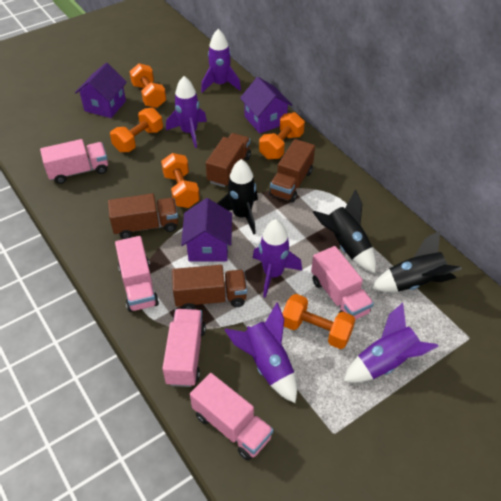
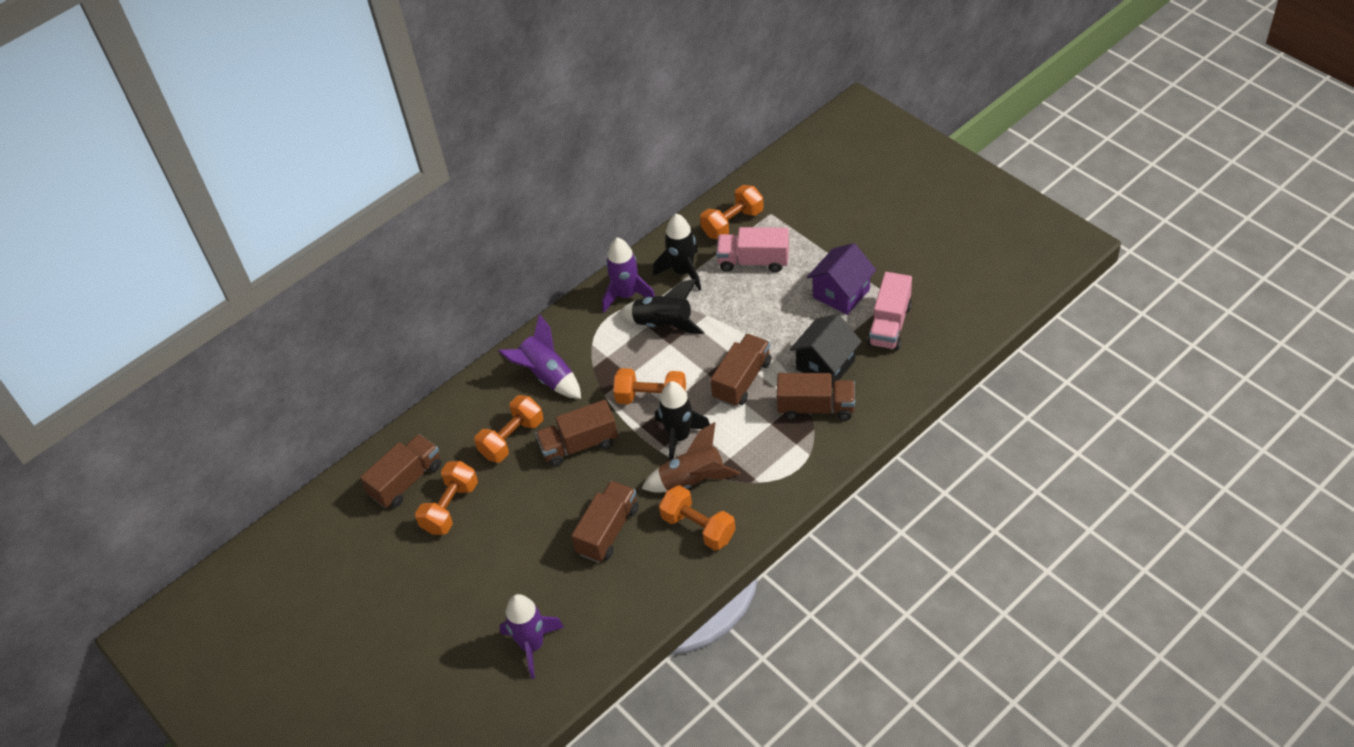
black house: 0 -> 1
brown rocket: 0 -> 1
brown truck: 4 -> 5
pink truck: 5 -> 2
purple house: 3 -> 1
purple rocket: 5 -> 3

